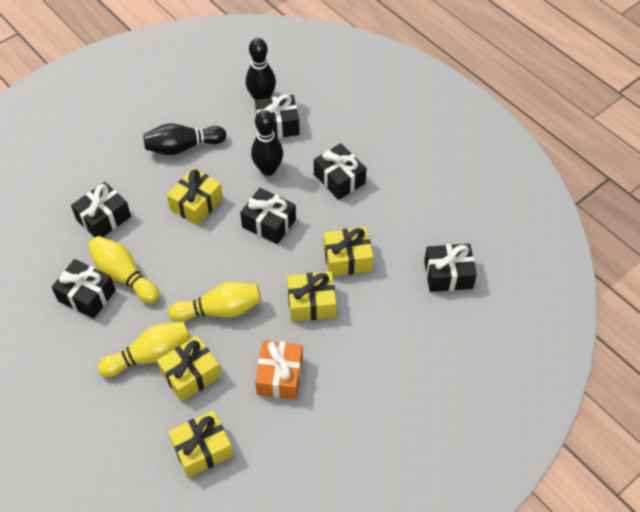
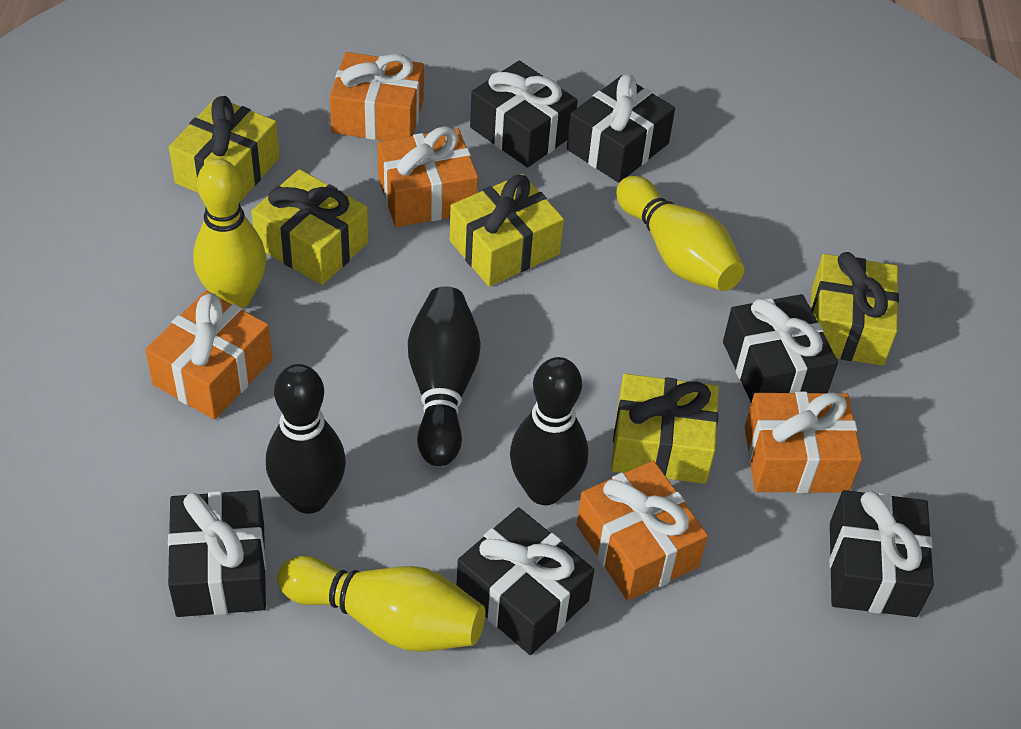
orange gift: 1 -> 5

